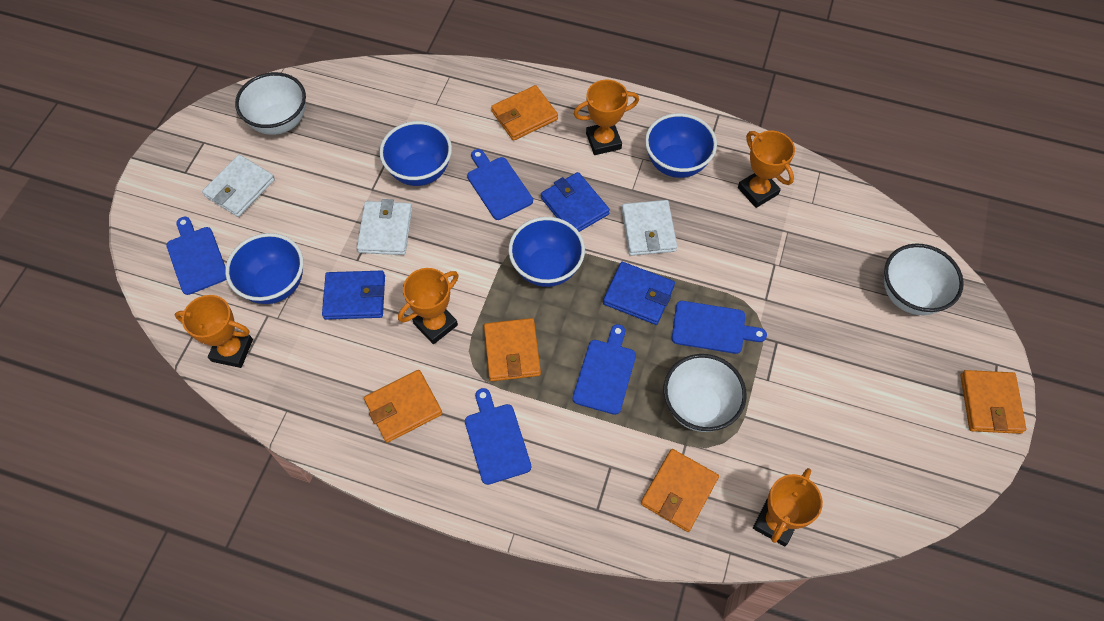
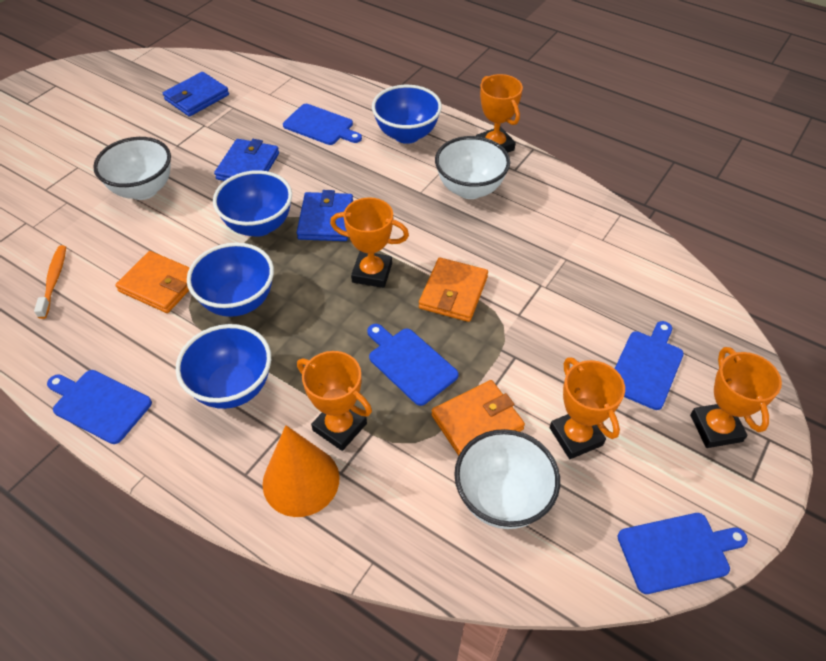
orange cone: 0 -> 1
orange toothbrush: 0 -> 1
orange wallet: 5 -> 3
white wallet: 3 -> 0

